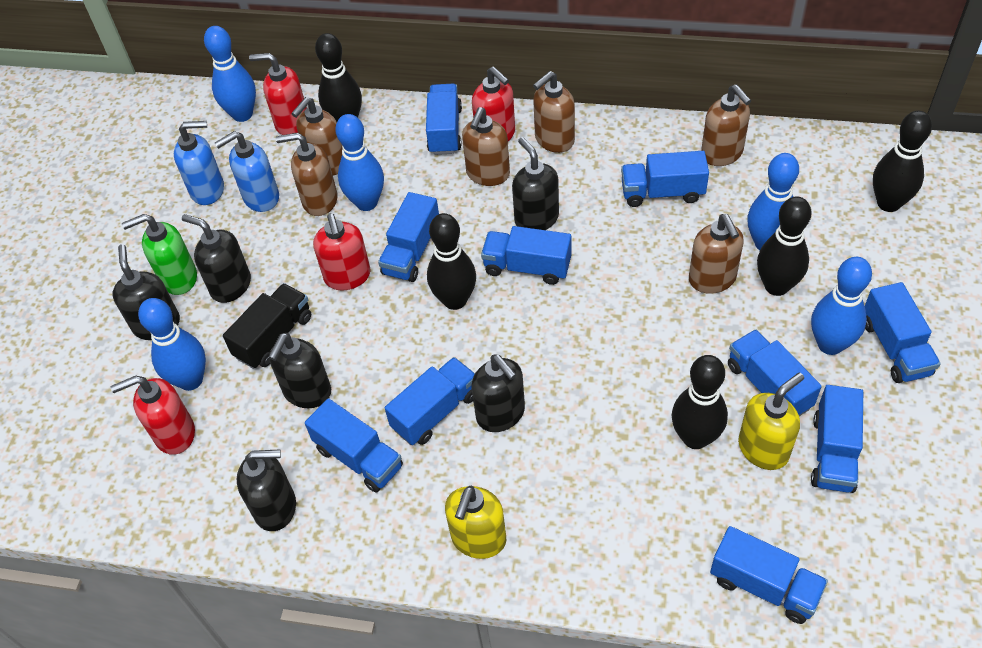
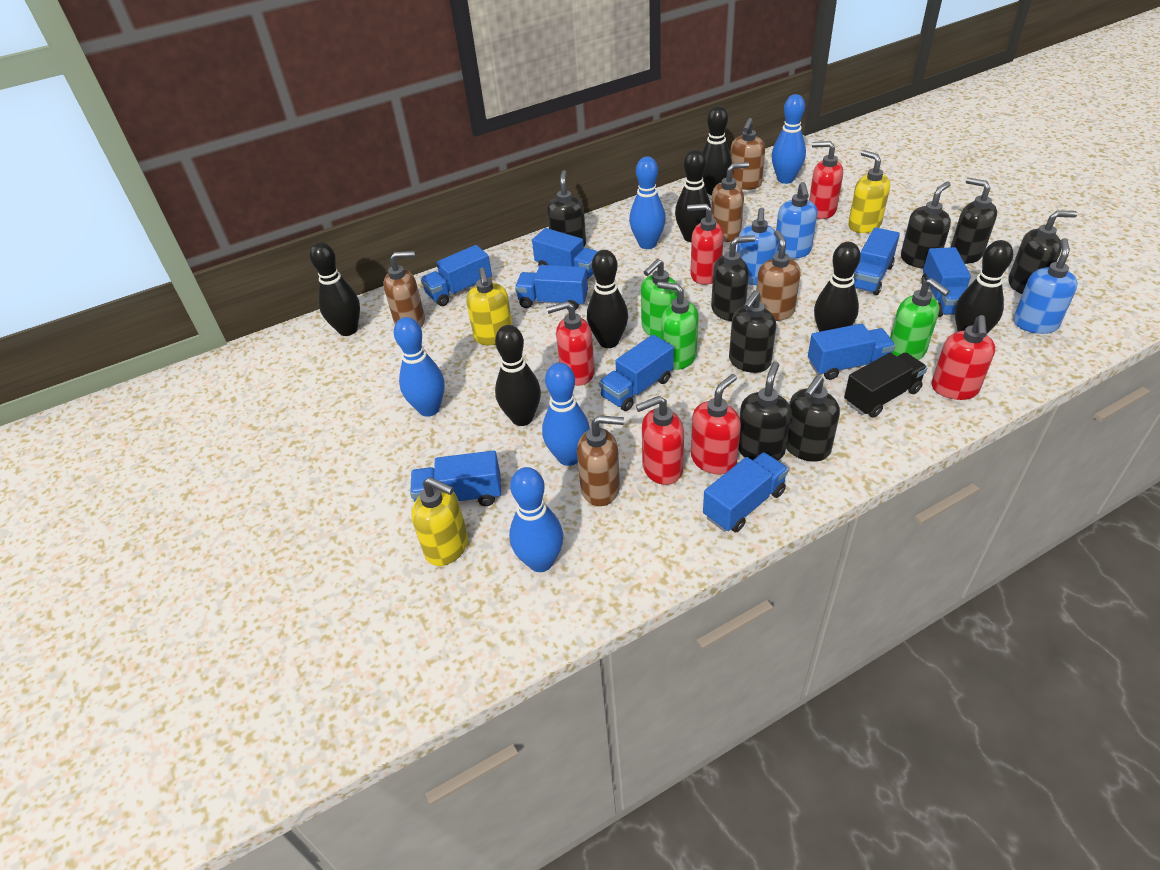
black bowling pin: 5 -> 7
black soap dispenser: 6 -> 8
blue soap dispenser: 2 -> 3
blue truck: 10 -> 9
brown soap dispenser: 6 -> 5
green soap dispenser: 1 -> 3
red soap dispenser: 4 -> 6
yellow soap dispenser: 2 -> 3

